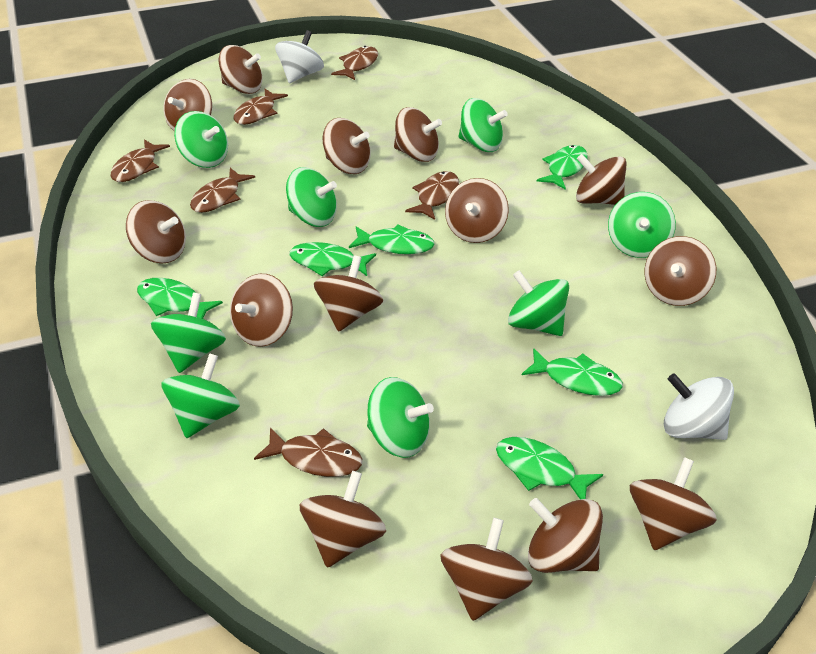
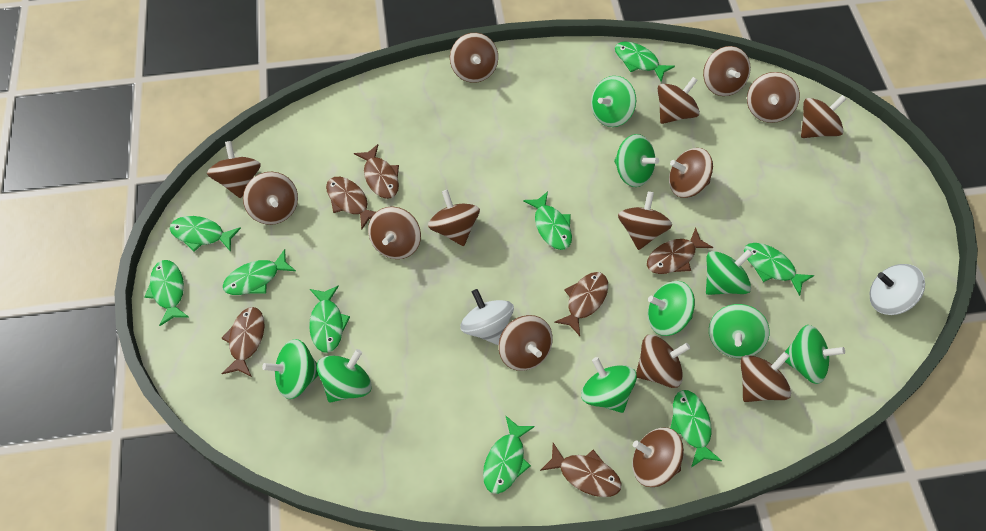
brown spinning top: 14 -> 15
green fish: 6 -> 9
green spinning top: 8 -> 9

